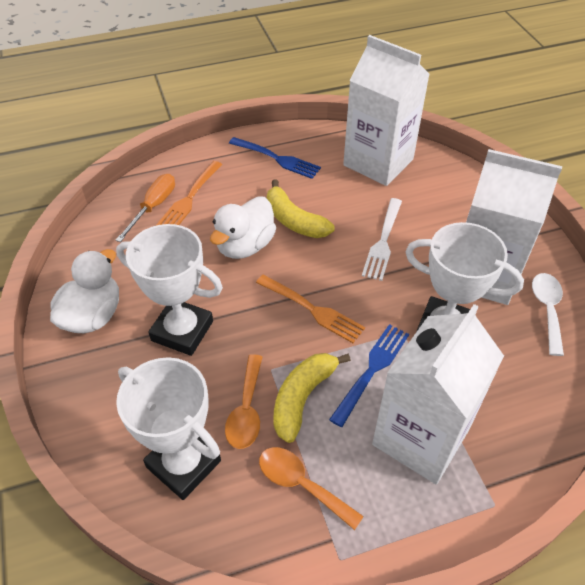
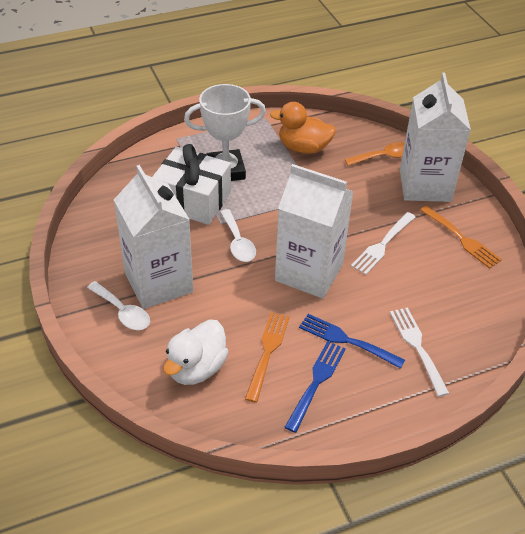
orange duck: 0 -> 1
orange screwdriver: 1 -> 0
orange spoon: 2 -> 1
white duck: 2 -> 1
white fork: 1 -> 2
white gift: 0 -> 1
white spoon: 1 -> 2
white trophy: 3 -> 1
yellow banana: 2 -> 0

